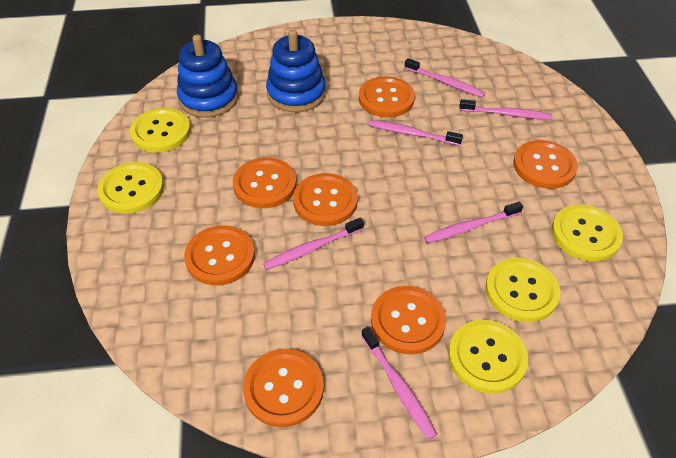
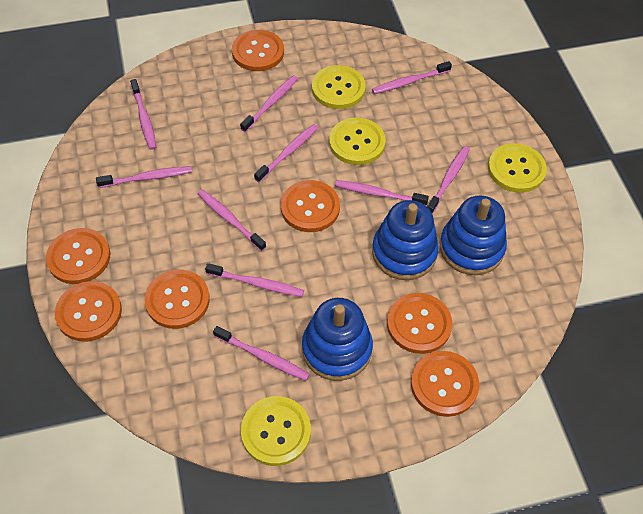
blue stacking toy: 2 -> 3
pink toothbrush: 6 -> 10
yellow button: 5 -> 4

